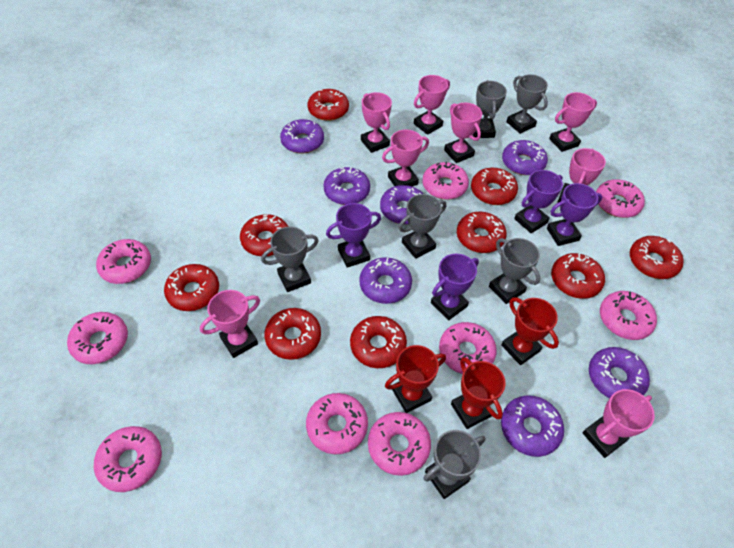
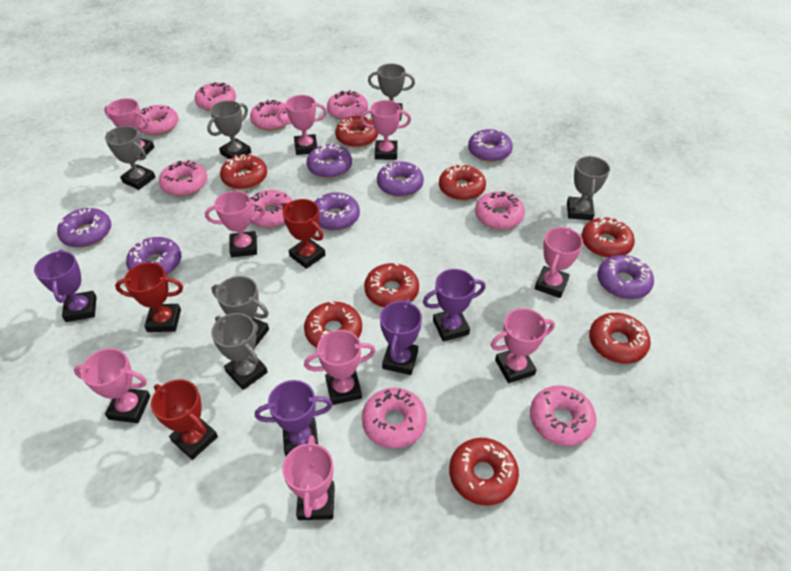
pink trophy: 8 -> 9
red donut: 9 -> 8

